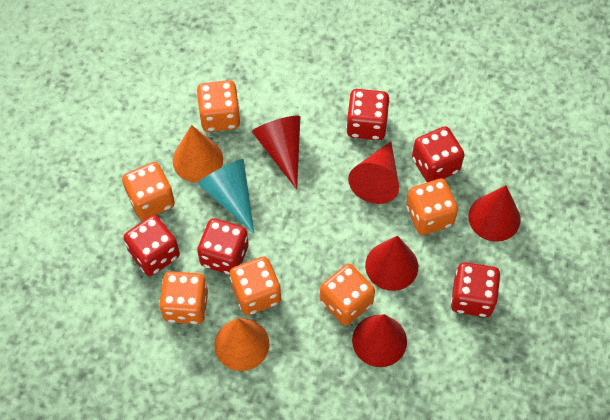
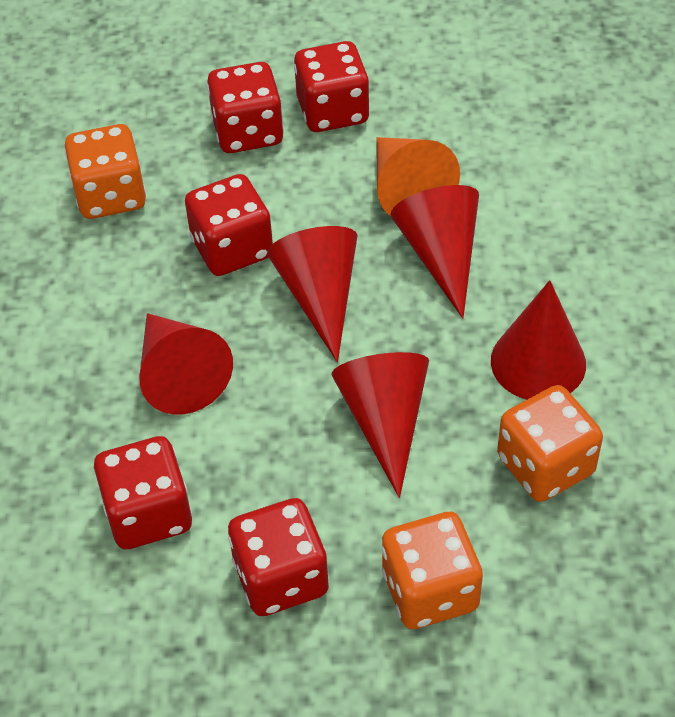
orange cone: 2 -> 1
orange dice: 6 -> 3
turquoise cone: 1 -> 0

